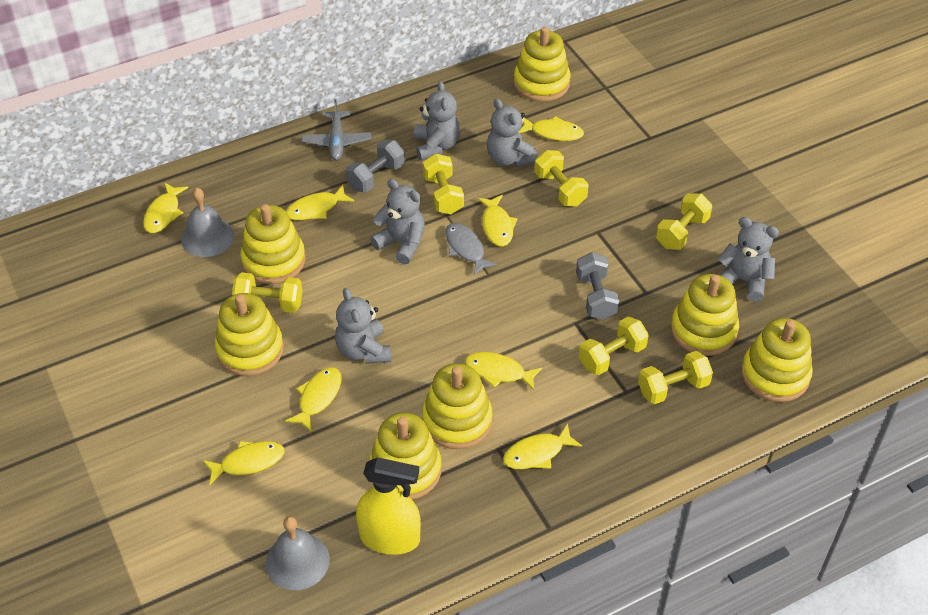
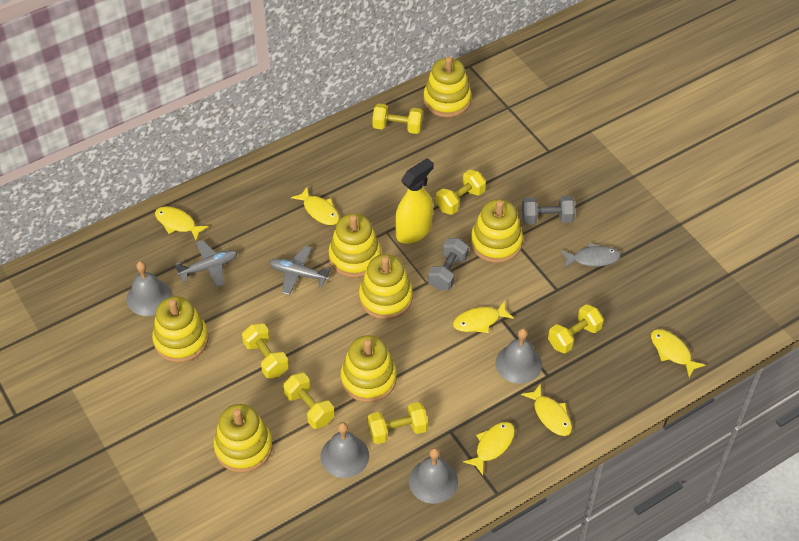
grey bell: 2 -> 4
grey plane: 1 -> 2
grey teddy bear: 5 -> 0
yellow fish: 8 -> 6

